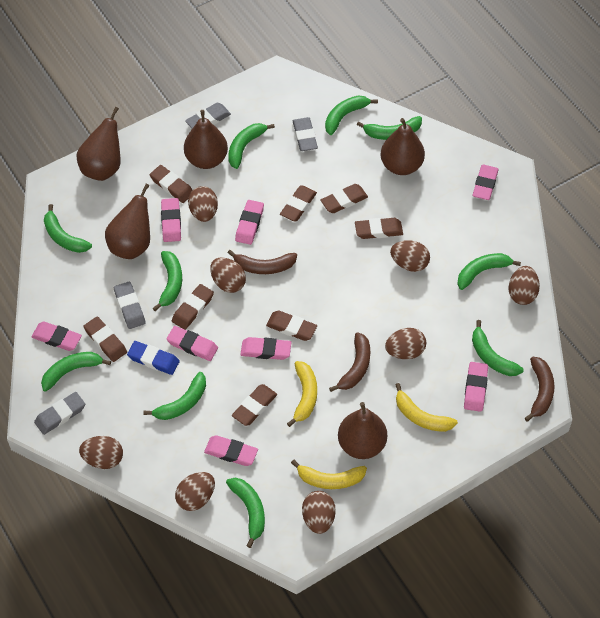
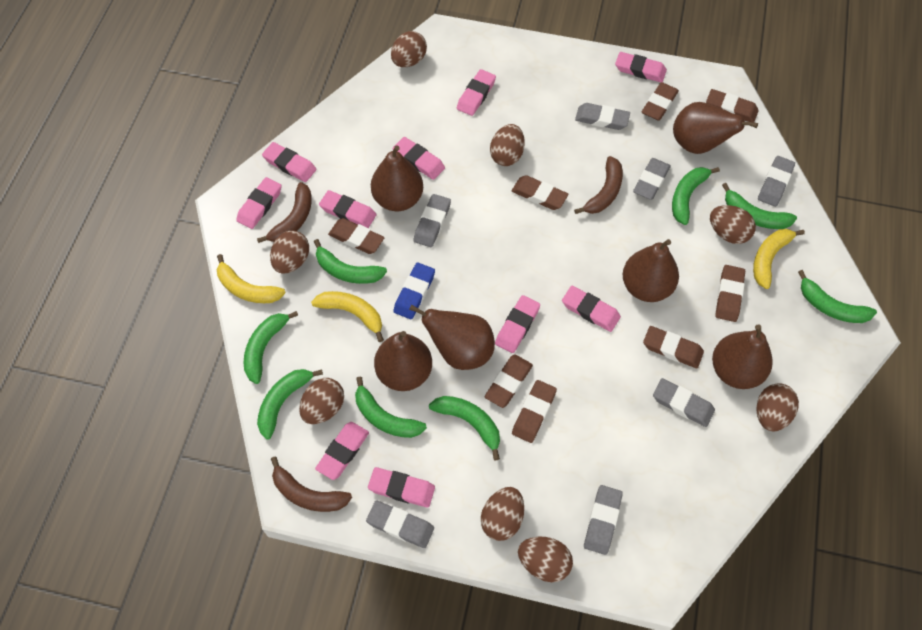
brown pear: 5 -> 6
green banana: 10 -> 8
grey eraser: 4 -> 7
pink eraser: 8 -> 10

